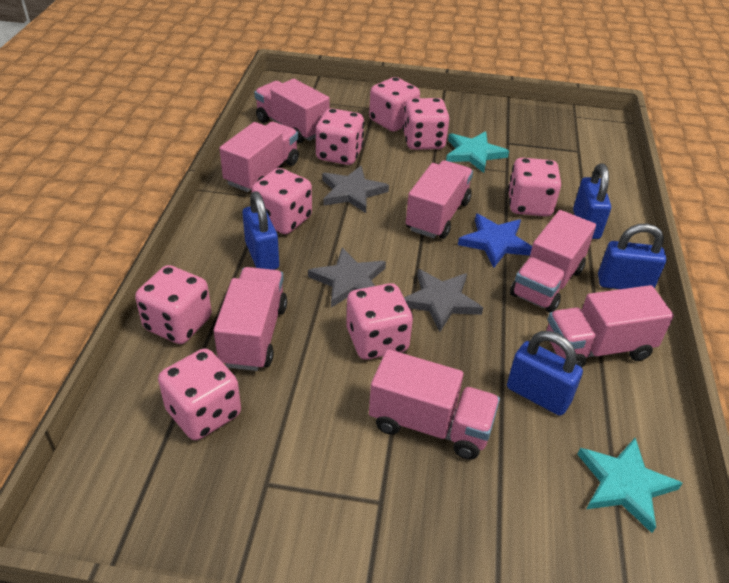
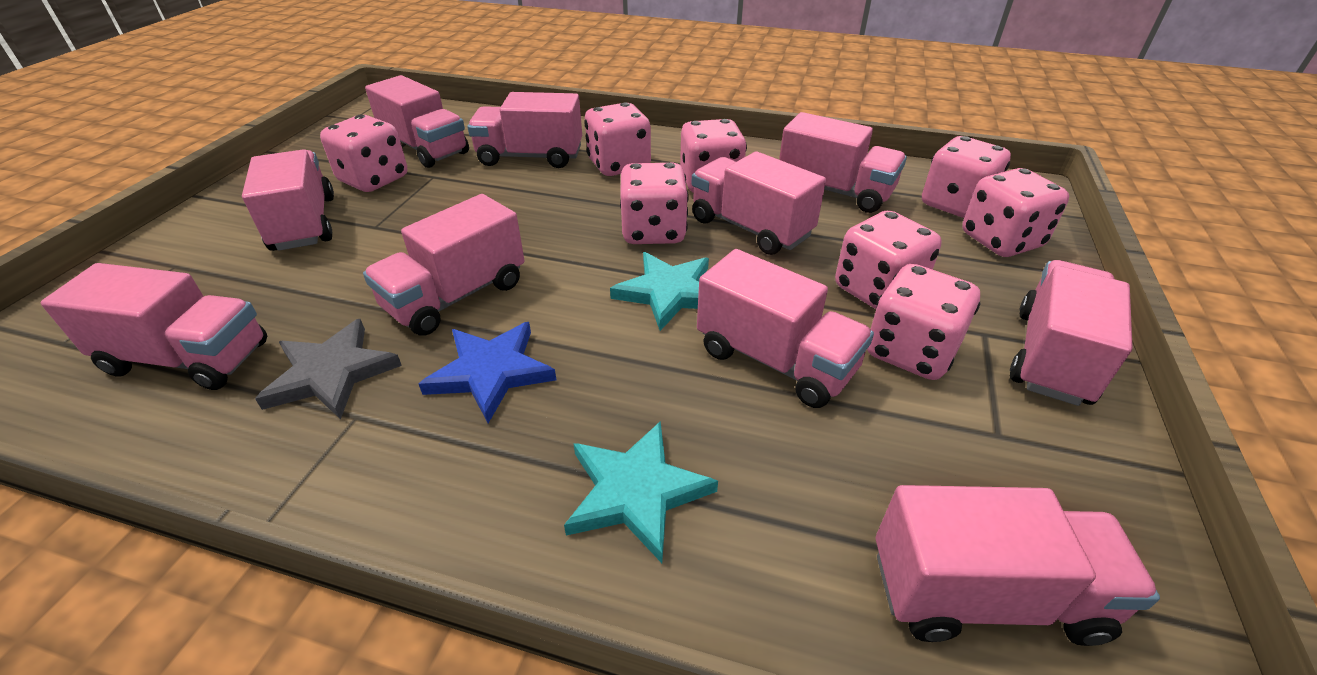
blue padlock: 4 -> 0
grey star: 3 -> 1
pink truck: 7 -> 10

